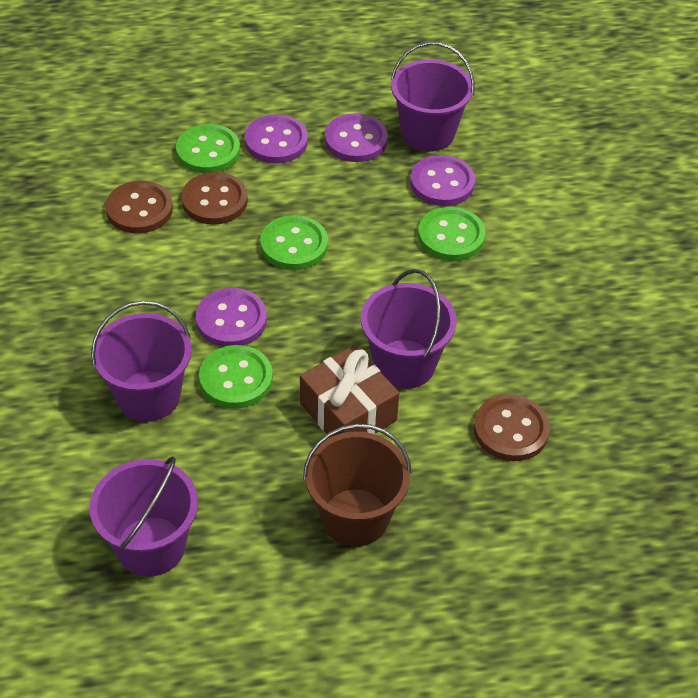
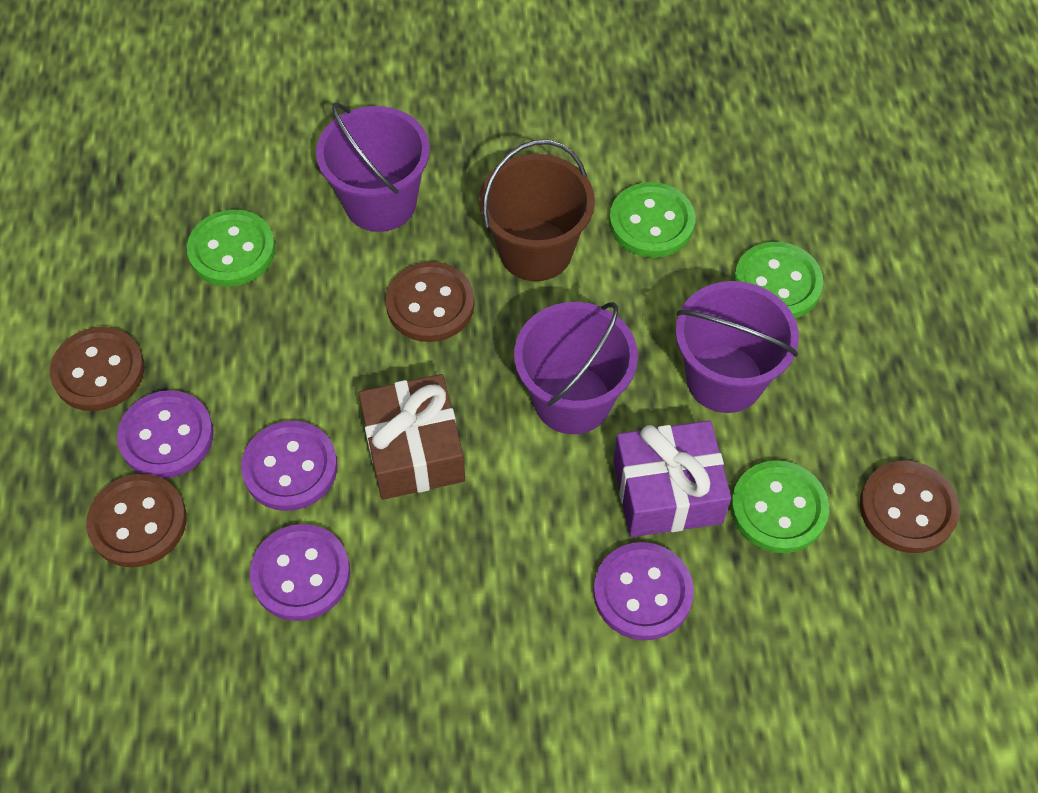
brown button: 3 -> 4
purple bucket: 4 -> 3
purple gift: 0 -> 1

